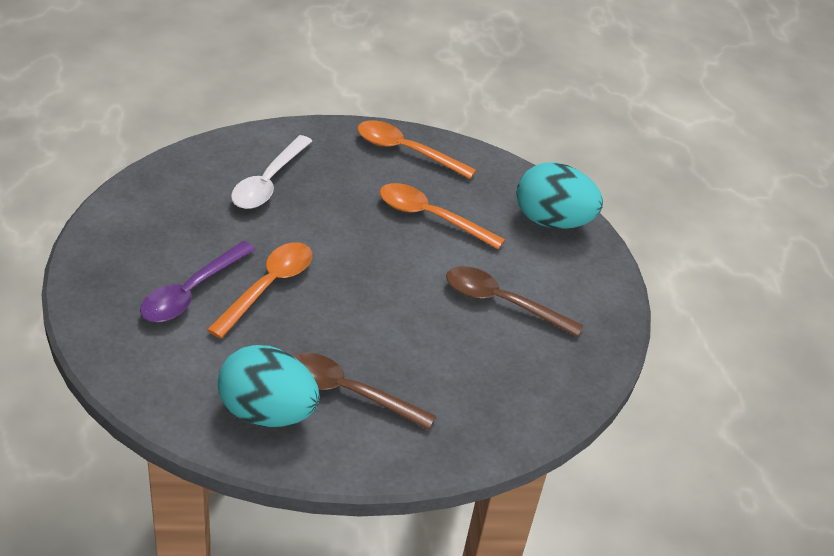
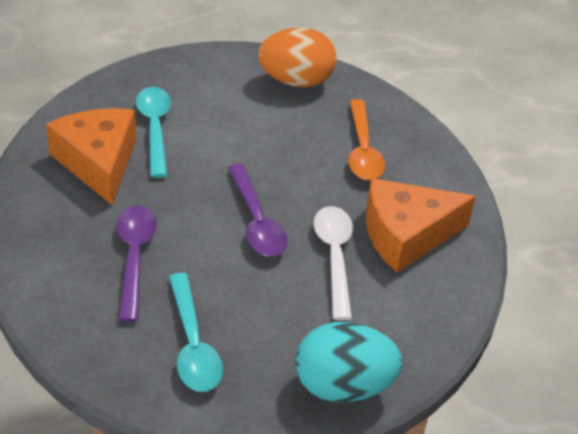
brown spoon: 2 -> 0
orange cheese: 0 -> 2
orange egg: 0 -> 1
orange spoon: 3 -> 1
purple spoon: 1 -> 2
turquoise egg: 2 -> 1
turquoise spoon: 0 -> 2

